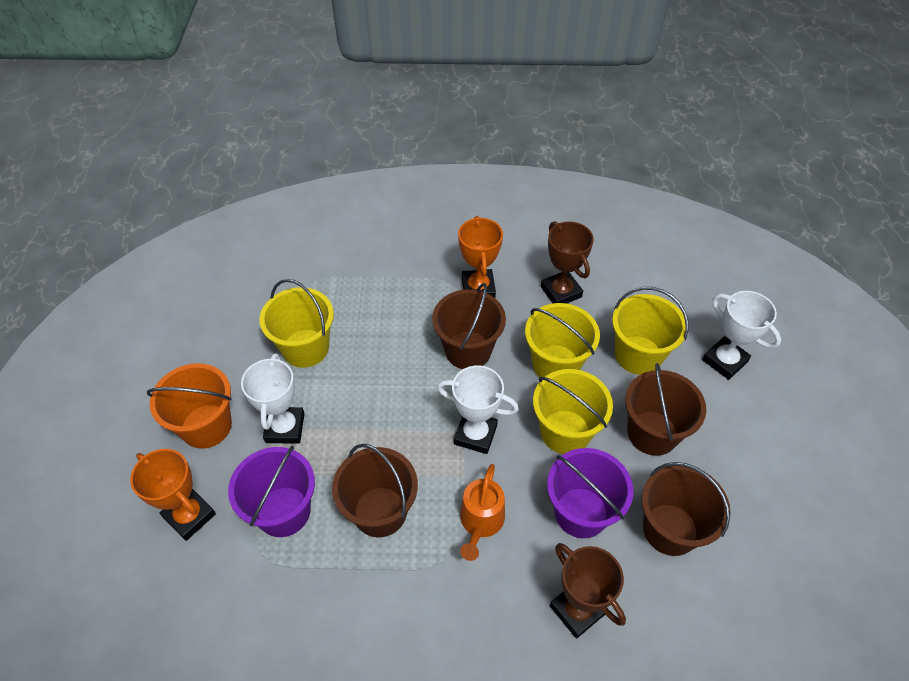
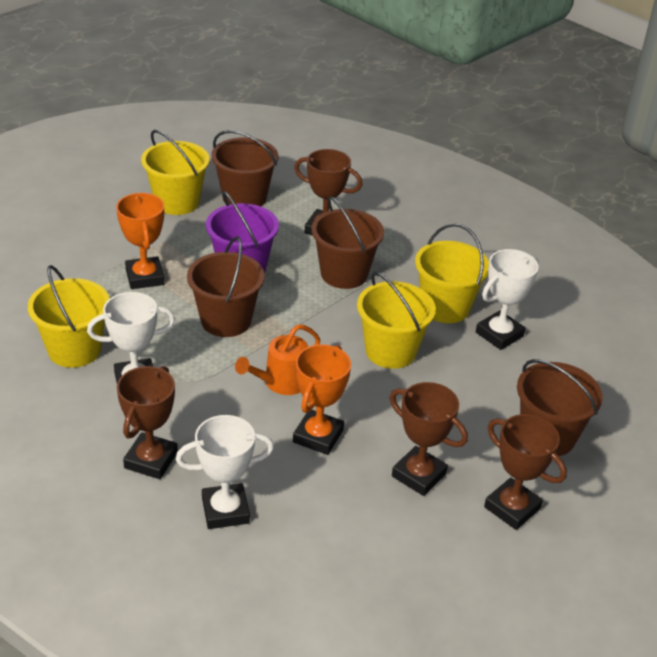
brown trophy: 2 -> 4
orange bucket: 1 -> 0
purple bucket: 2 -> 1

